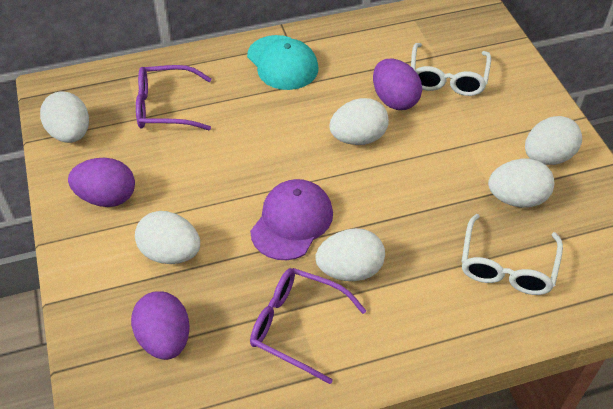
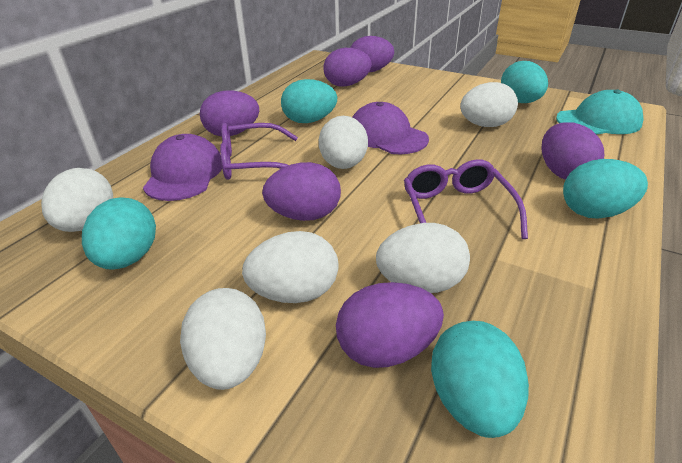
purple cap: 1 -> 2
purple egg: 3 -> 6
turquoise egg: 0 -> 5
white glasses: 2 -> 0

